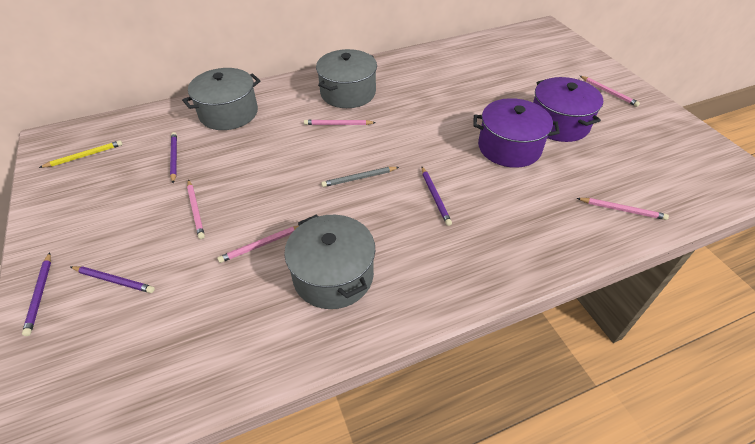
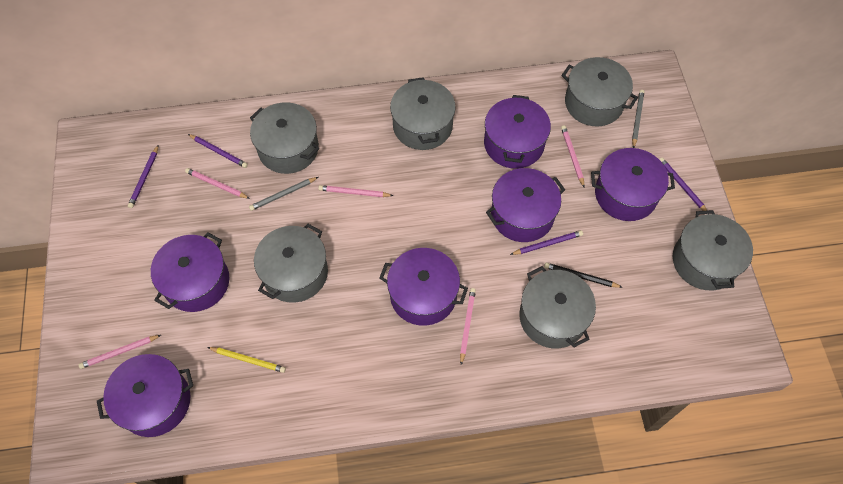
black pencil: 0 -> 1
grey pencil: 1 -> 2
grey pot: 3 -> 6
purple pot: 2 -> 6

